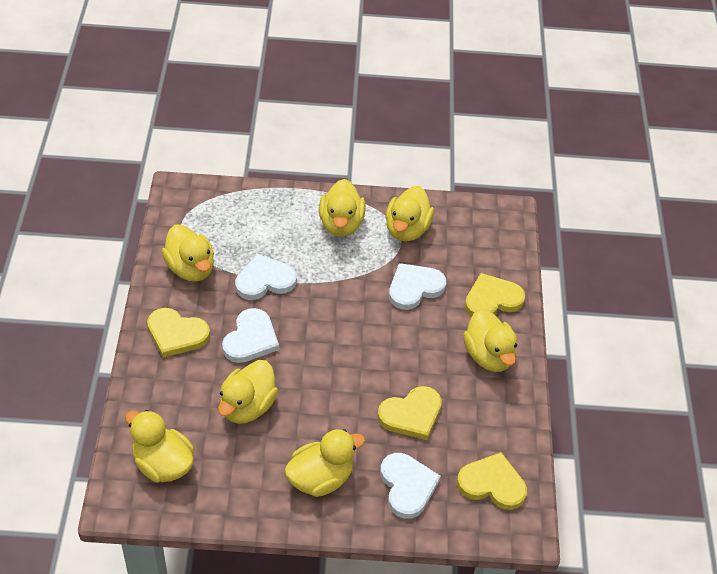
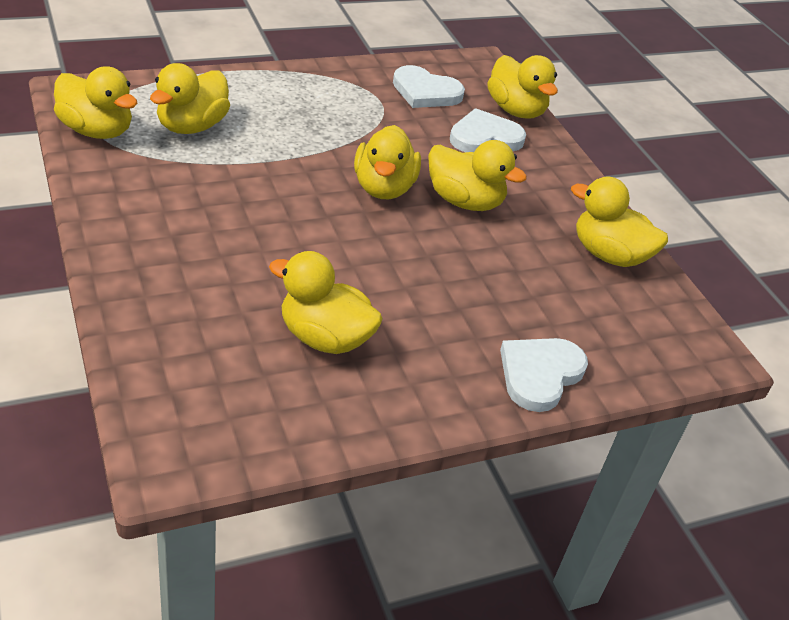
white heart: 4 -> 3
yellow heart: 4 -> 0

